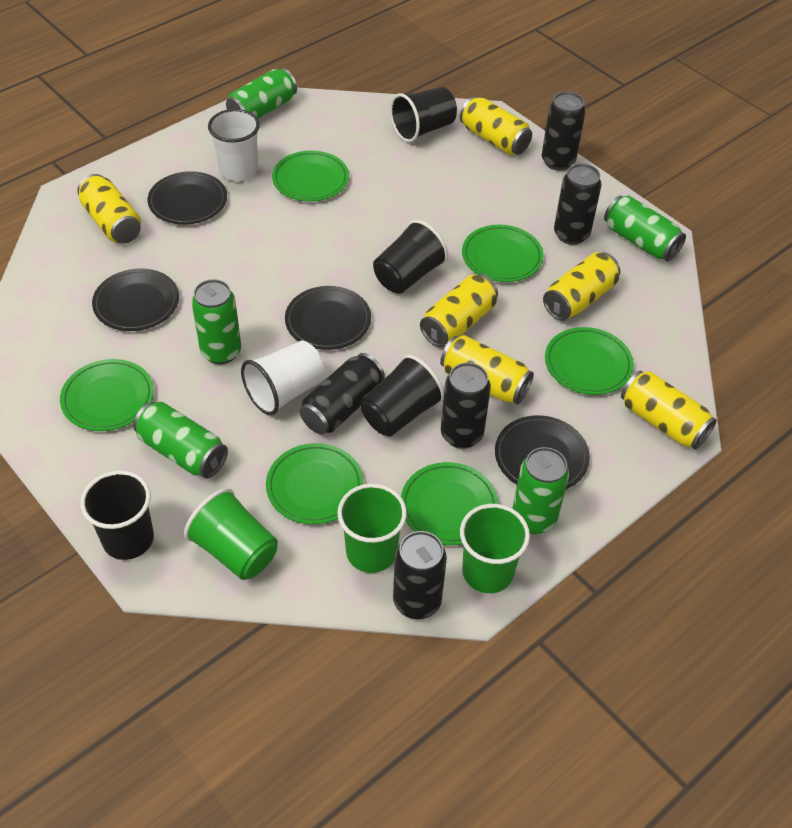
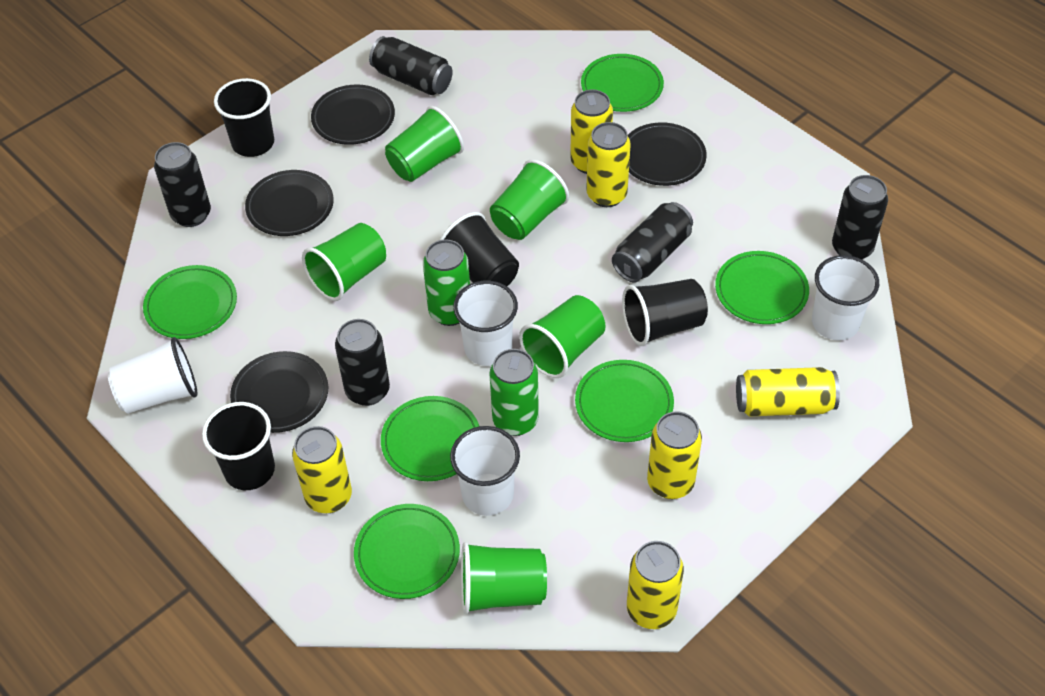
green can: 5 -> 2
green cup: 3 -> 5
white cup: 2 -> 4

